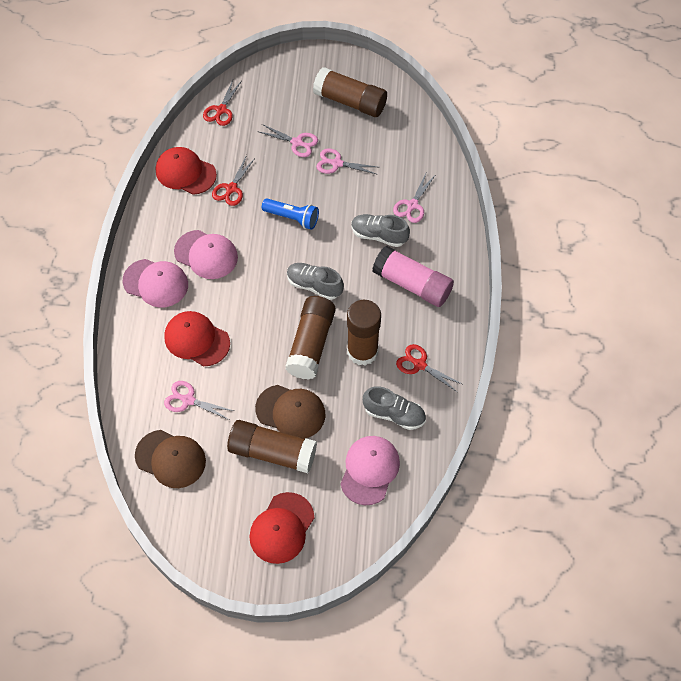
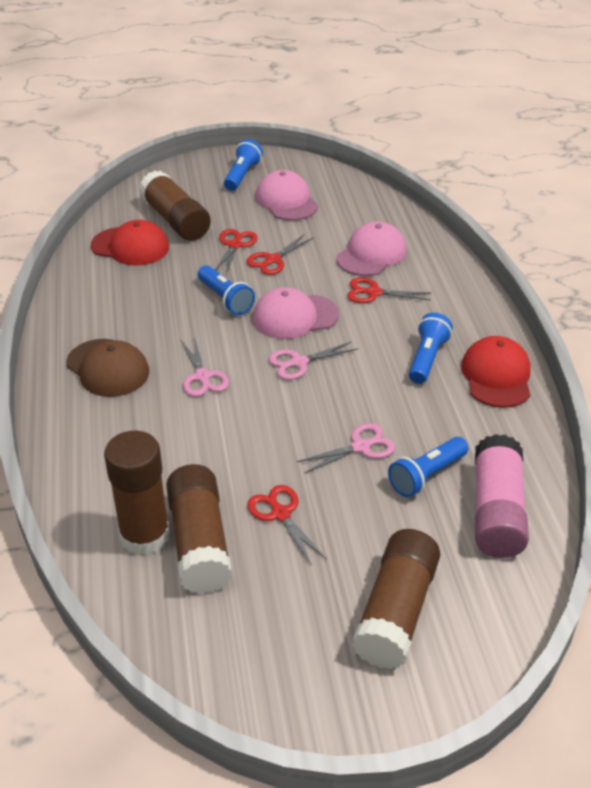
blue flashlight: 1 -> 4
brown cap: 2 -> 1
grey shoe: 3 -> 0
pink scissors: 4 -> 3
red cap: 3 -> 2
red scissors: 3 -> 4

